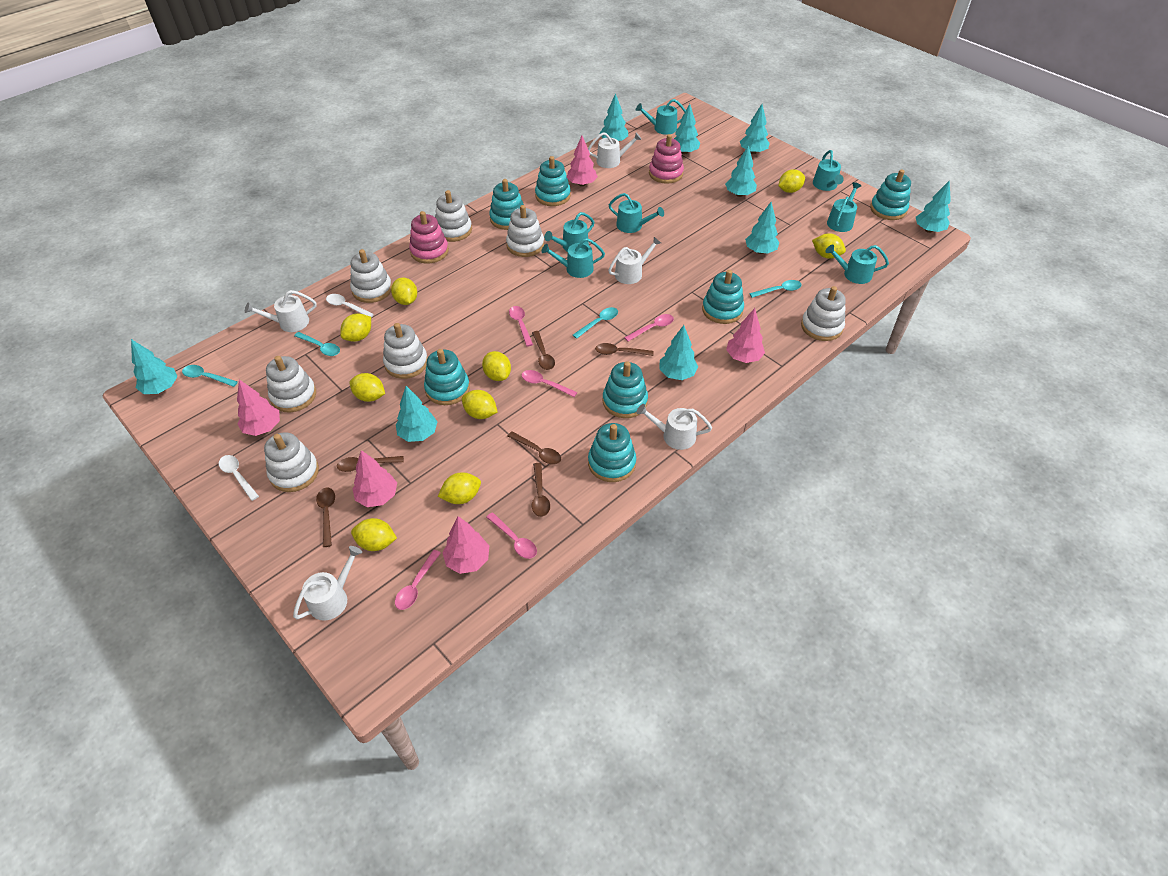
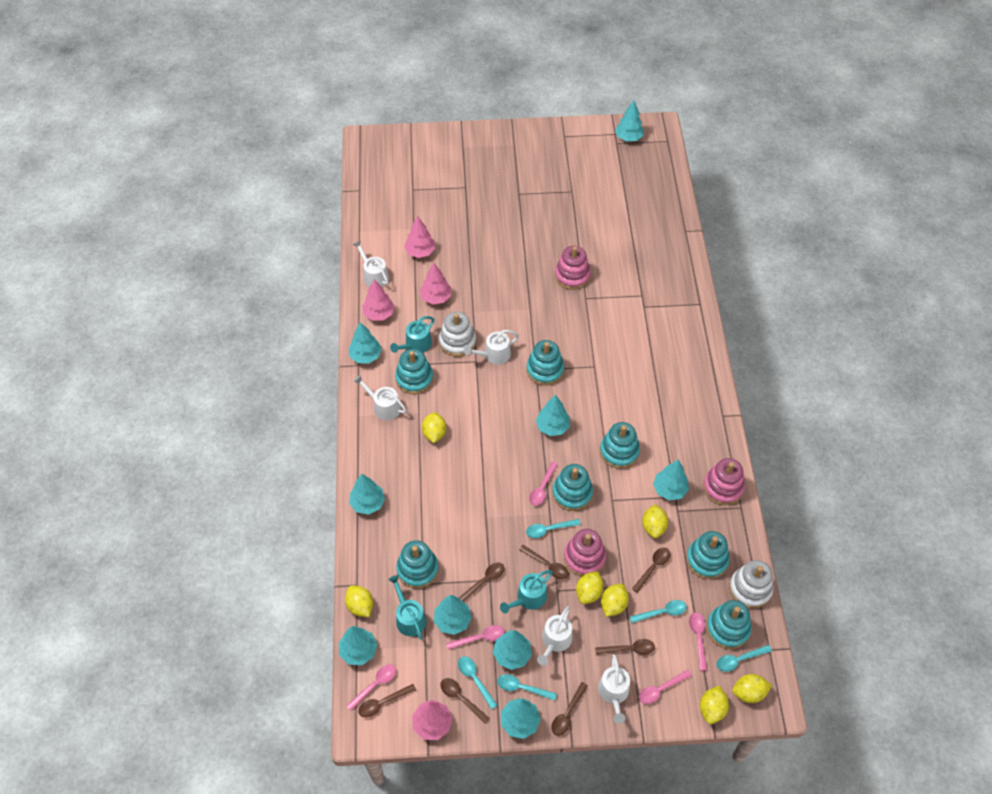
brown spoon: 6 -> 7
pink stacking toy: 2 -> 3
pink tree: 5 -> 4
turquoise spoon: 4 -> 5
turquoise watering can: 7 -> 3
white spoon: 2 -> 0
white stacking toy: 7 -> 2
yellow lemon: 9 -> 7

